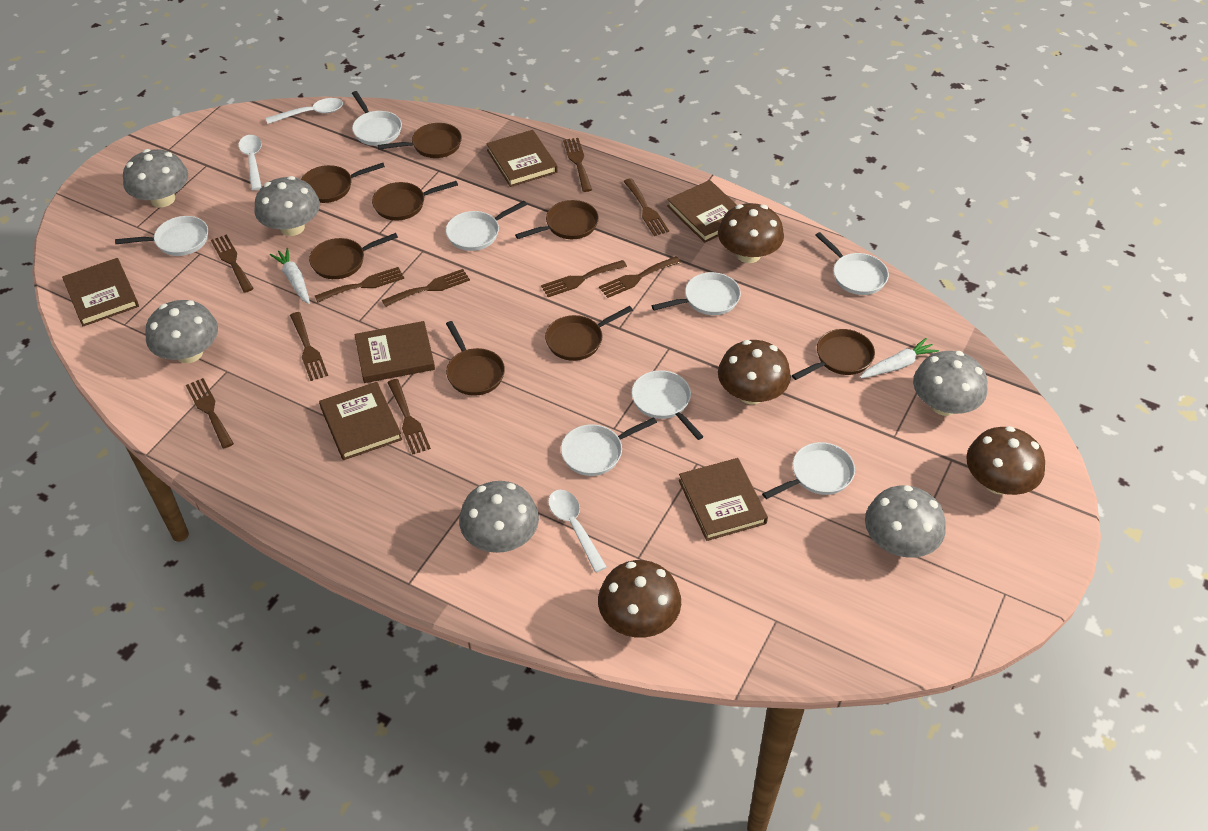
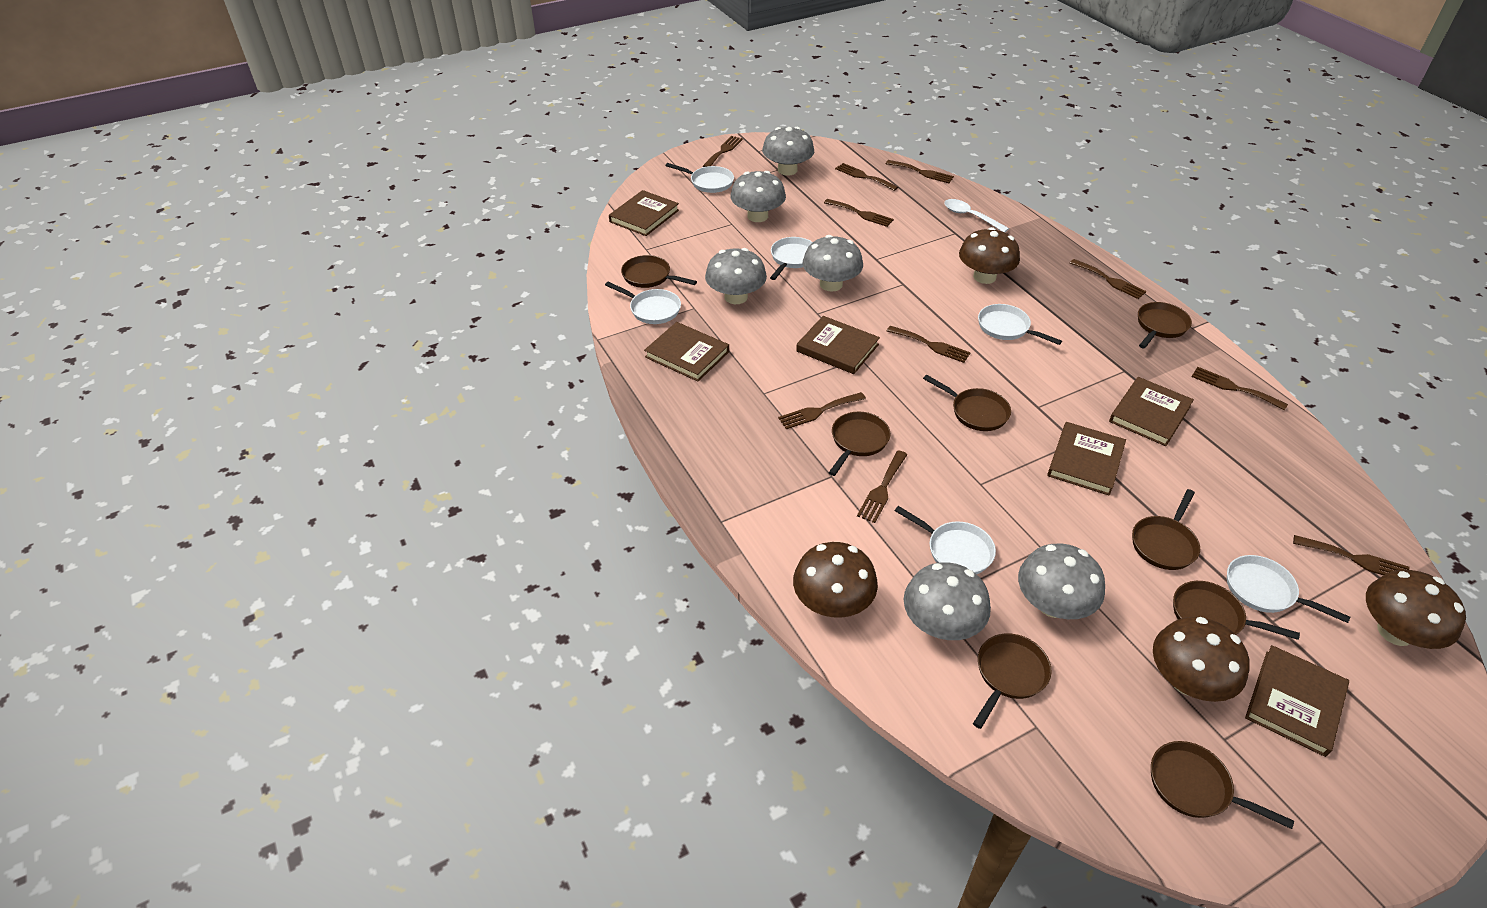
white carrot: 2 -> 0
white pan: 8 -> 6
white spoon: 3 -> 1

